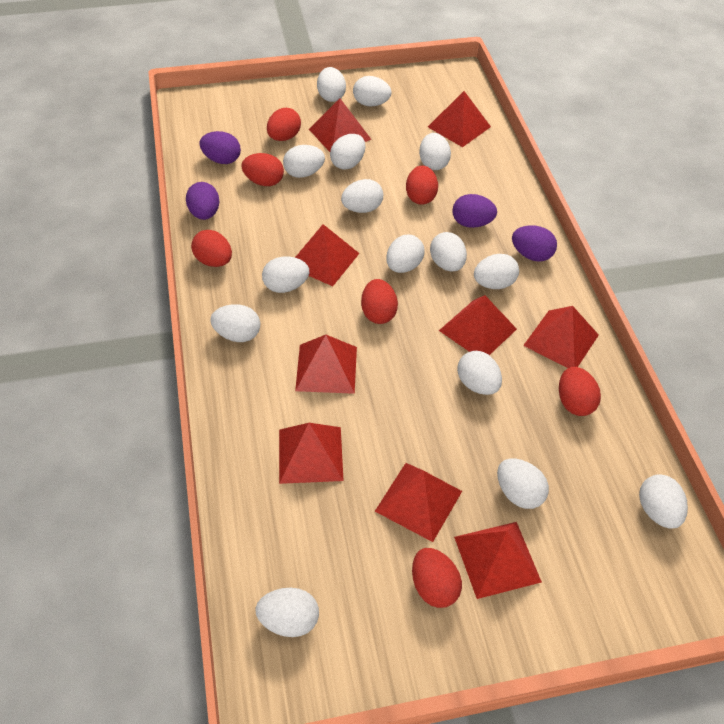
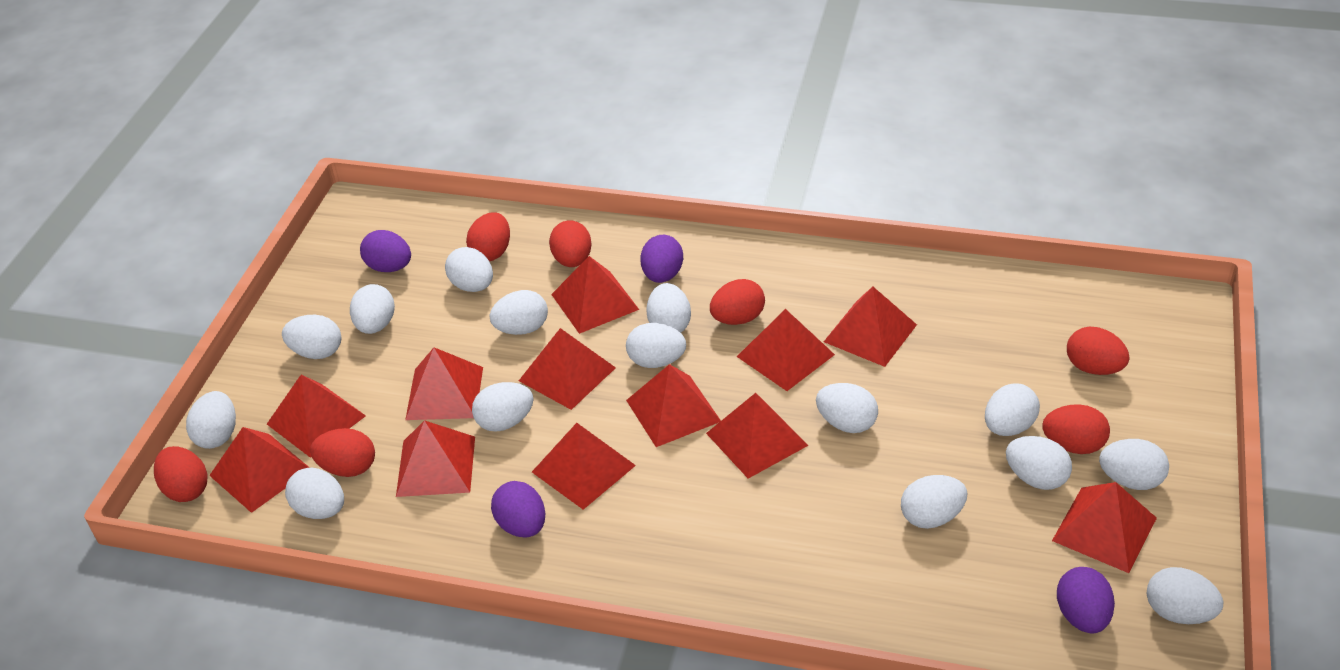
red pyramid: 9 -> 12

